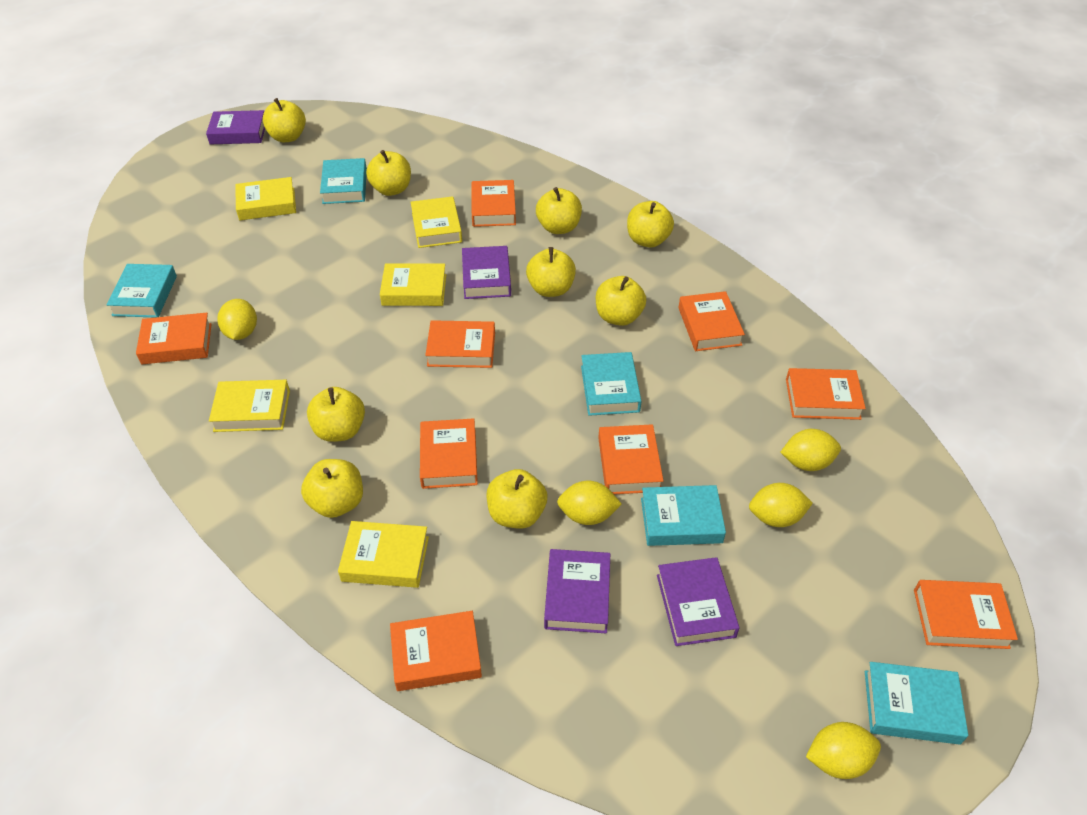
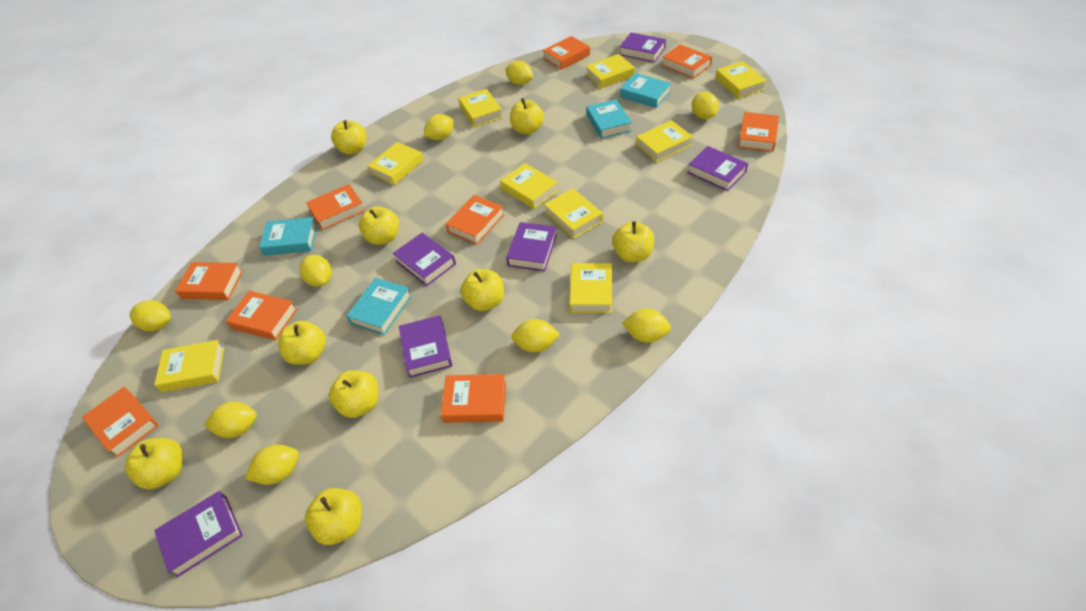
purple book: 4 -> 6
turquoise book: 5 -> 4
yellow book: 5 -> 9
yellow lemon: 5 -> 9

